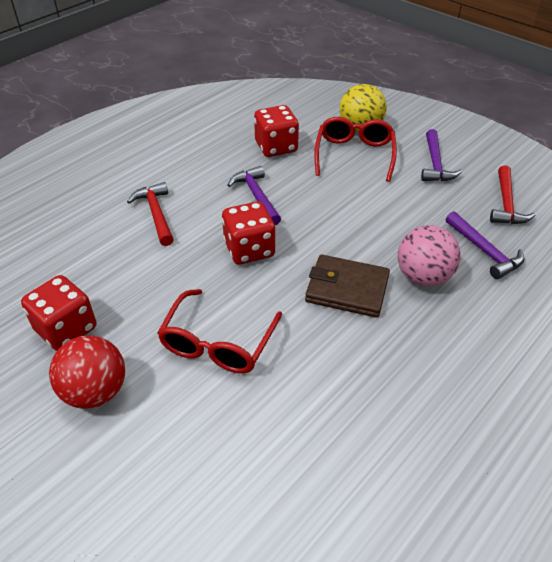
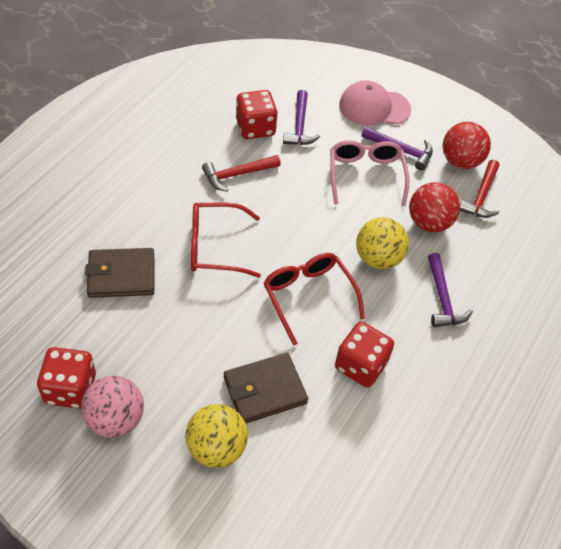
brown wallet: 1 -> 2
pink cap: 0 -> 1
pink glasses: 0 -> 1
red ball: 1 -> 2
yellow ball: 1 -> 2

